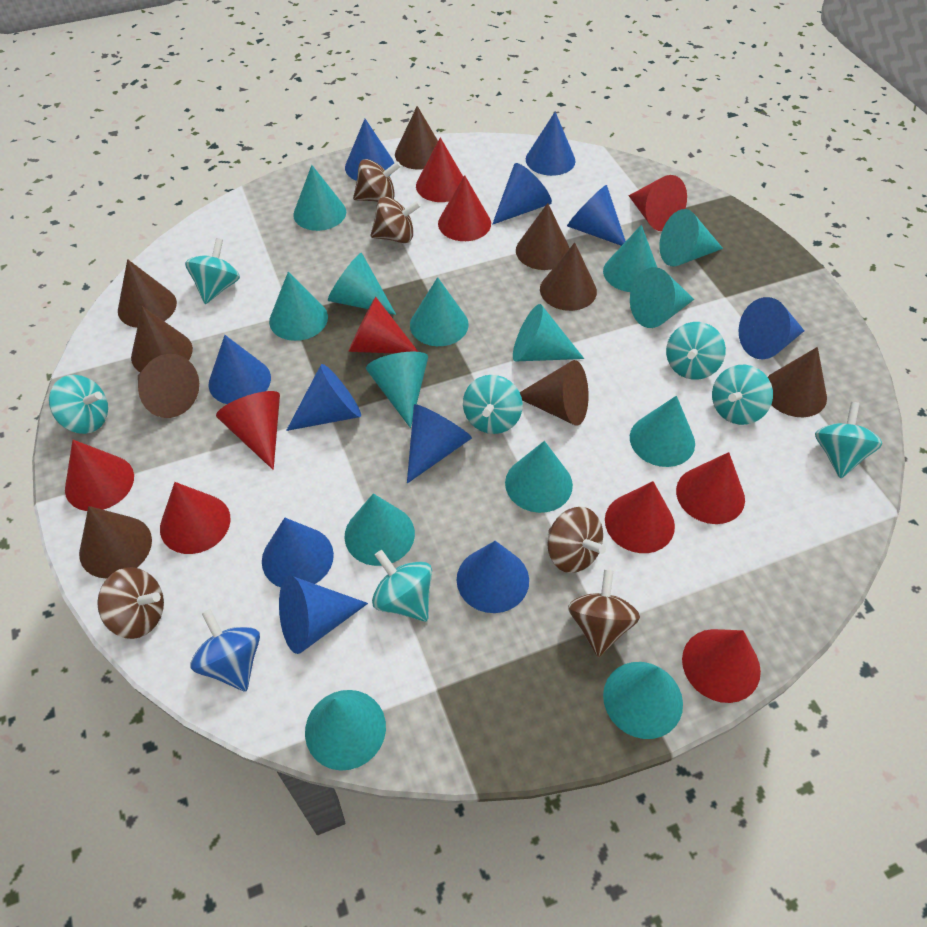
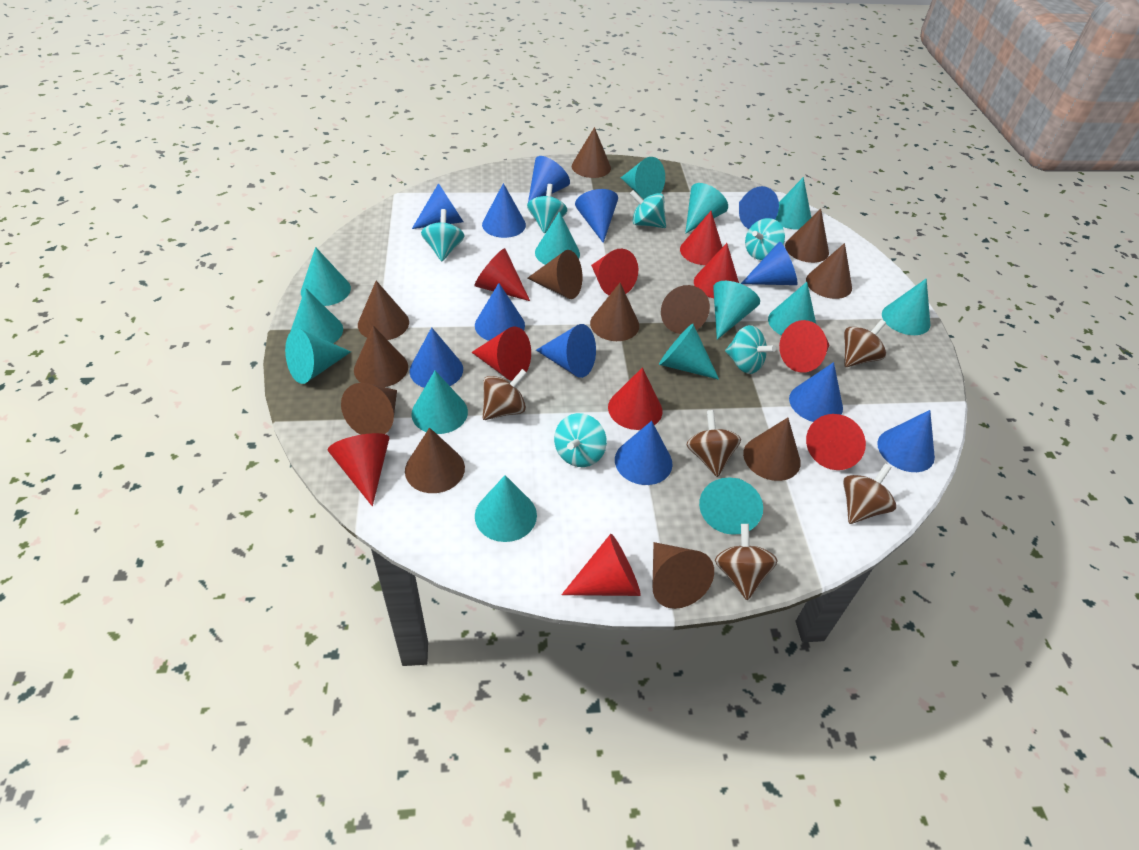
blue cone: 11 -> 12
blue spinning top: 1 -> 0
brown cone: 9 -> 12
turquoise spinning top: 7 -> 6

